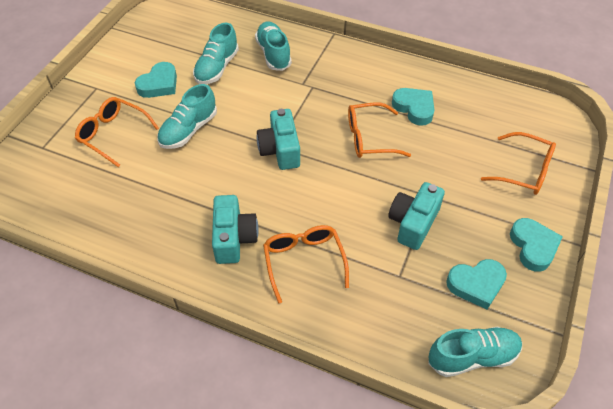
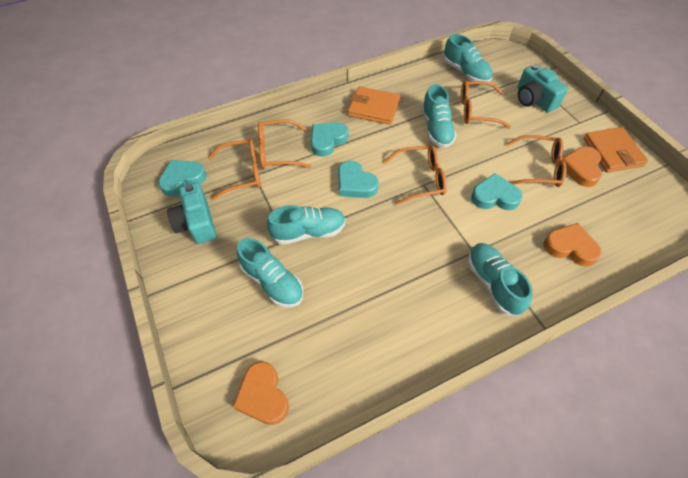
orange glasses: 4 -> 5
orange heart: 0 -> 3
orange wallet: 0 -> 2
turquoise camera: 3 -> 2
turquoise shoe: 4 -> 5

